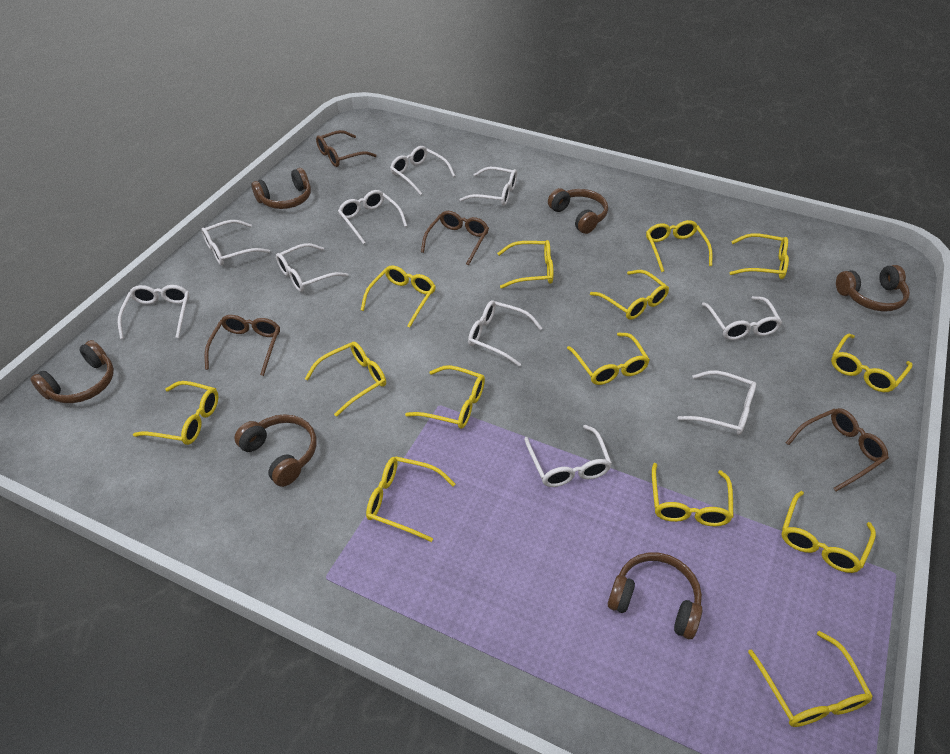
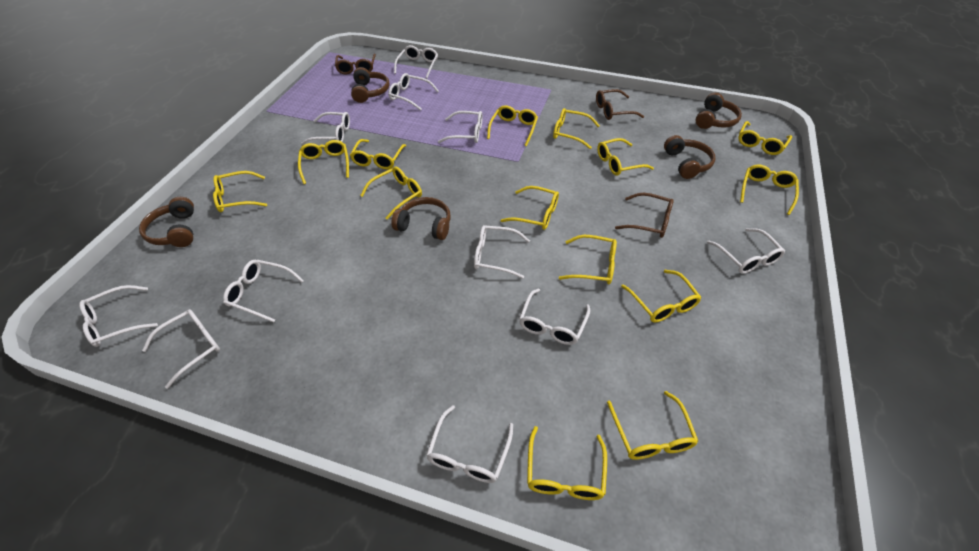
brown glasses: 4 -> 3
brown headphones: 6 -> 5
white glasses: 10 -> 11

